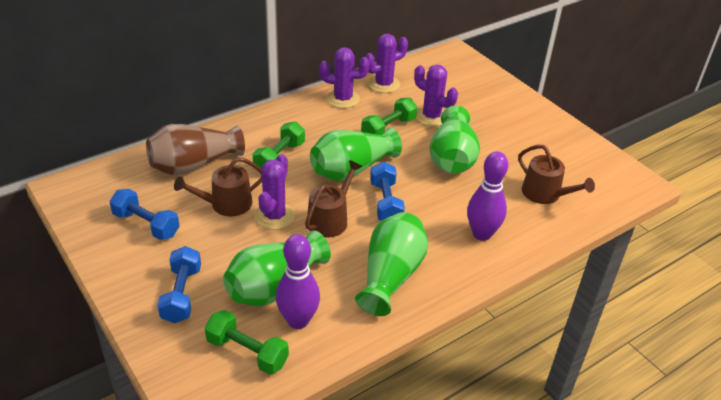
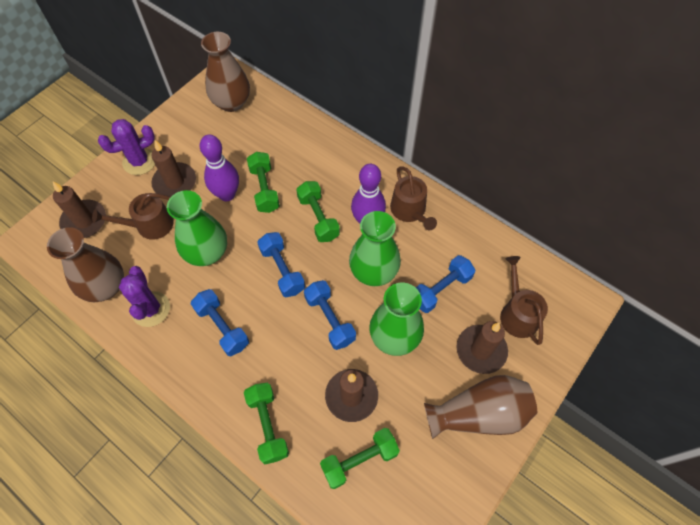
blue dumbbell: 3 -> 4
brown candle: 0 -> 4
brown vase: 1 -> 3
green dumbbell: 3 -> 4
green vase: 4 -> 3
purple cactus: 4 -> 2

